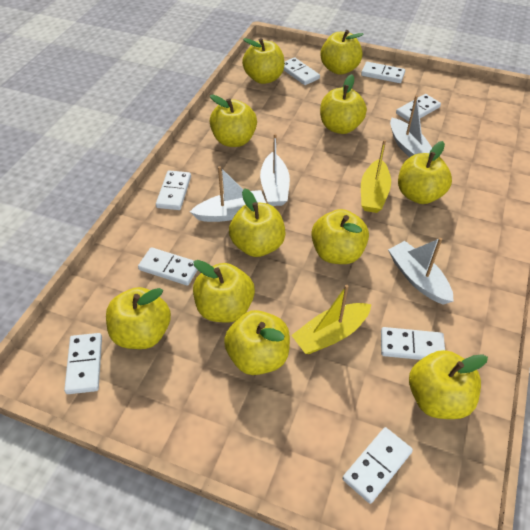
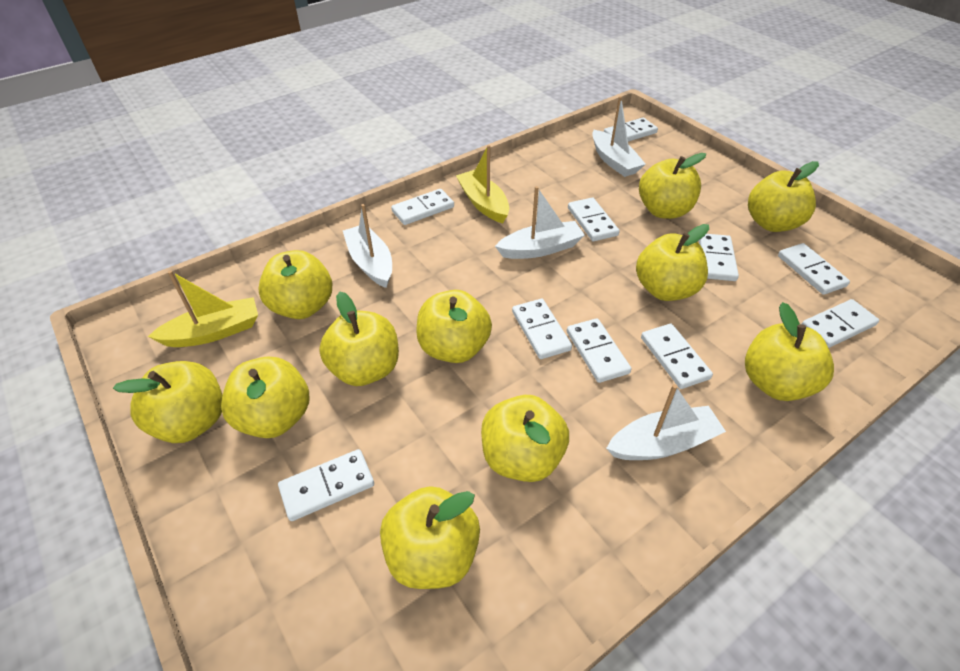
white domino: 8 -> 10

